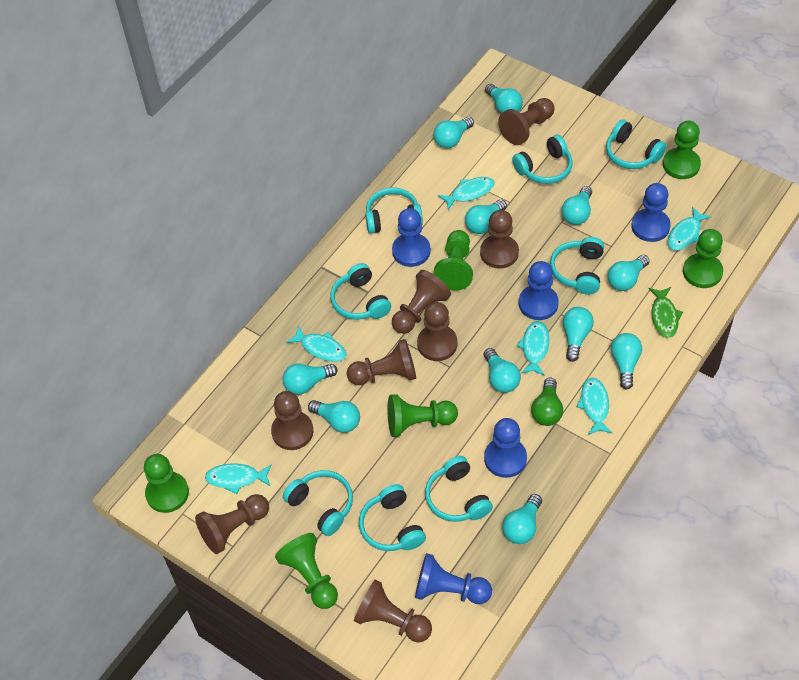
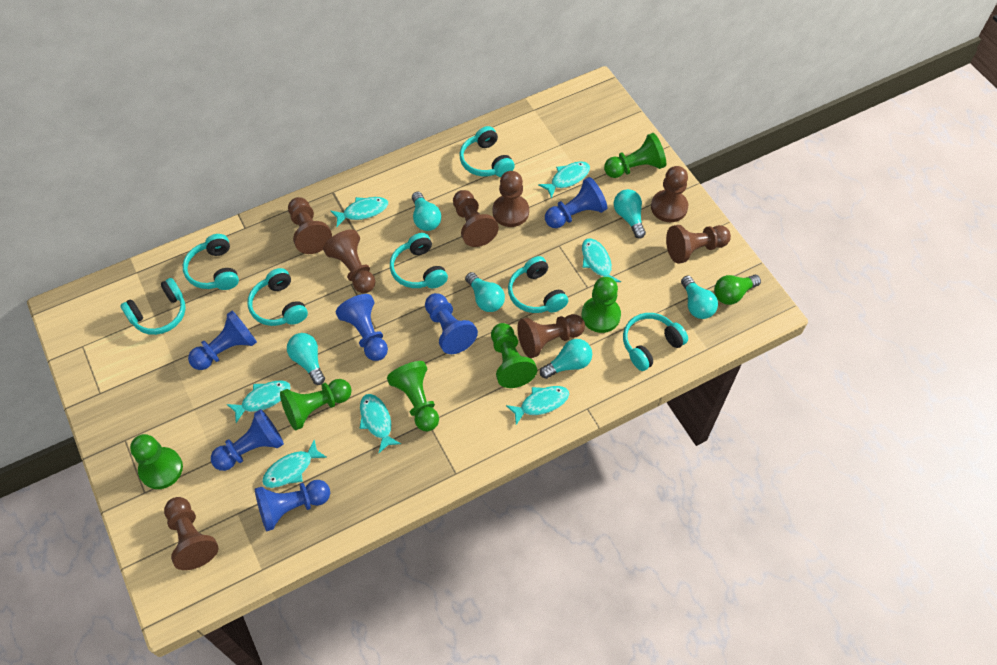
blue pawn: 5 -> 6
green fish: 1 -> 0
turquoise fish: 6 -> 7
turquoise headphones: 8 -> 7
turquoise light bulb: 11 -> 6

